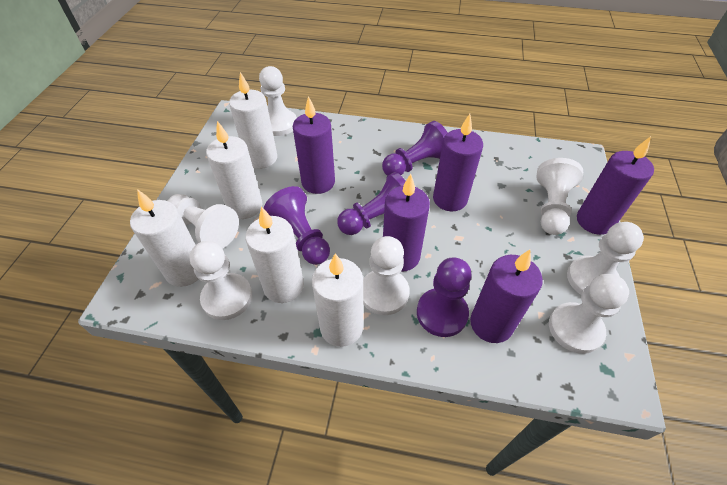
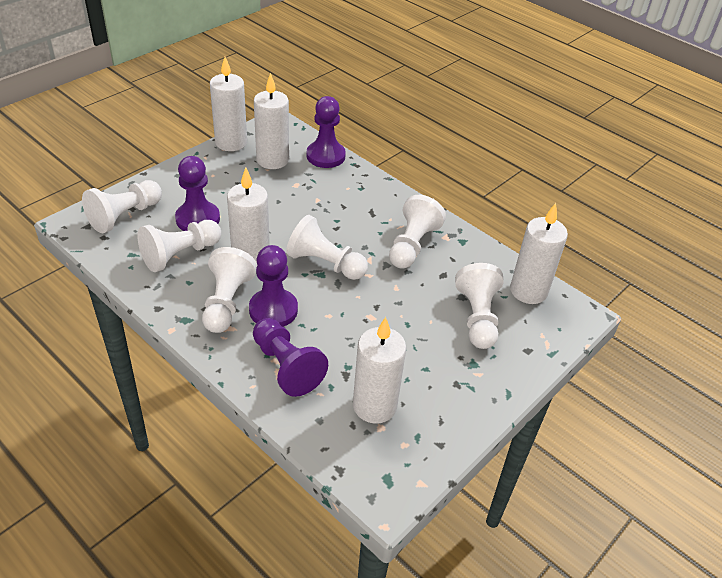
purple candle: 5 -> 0
white pawn: 7 -> 6

